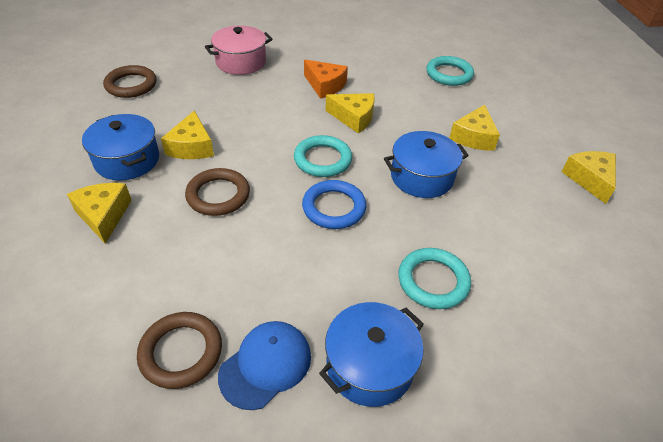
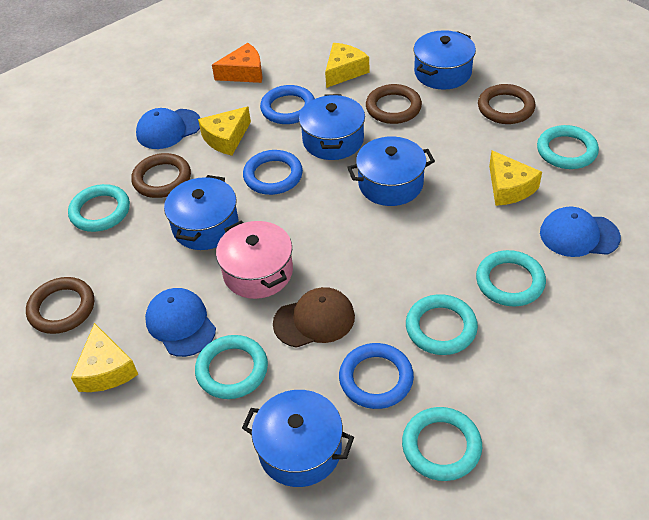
blue cap: 1 -> 3
blue pot: 3 -> 5
blue ring: 1 -> 3
brown cap: 0 -> 1
brown ring: 3 -> 4
turquoise ring: 3 -> 6
yellow cheese: 5 -> 4

